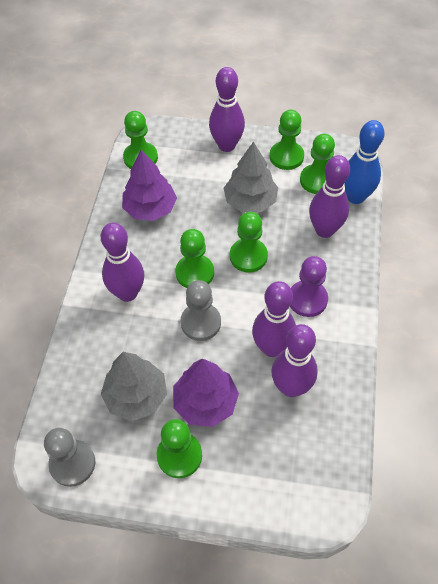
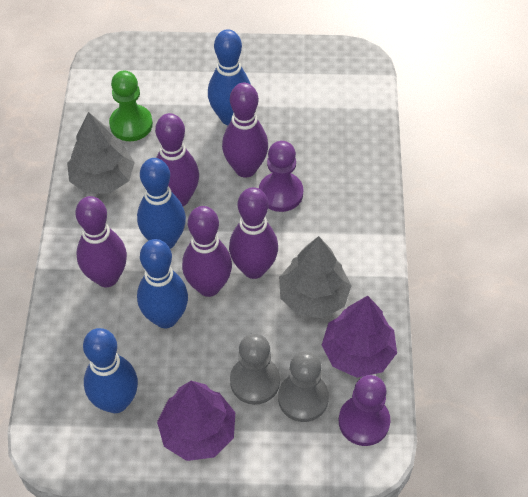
blue bowling pin: 1 -> 4
green pawn: 6 -> 1
purple pawn: 1 -> 2

